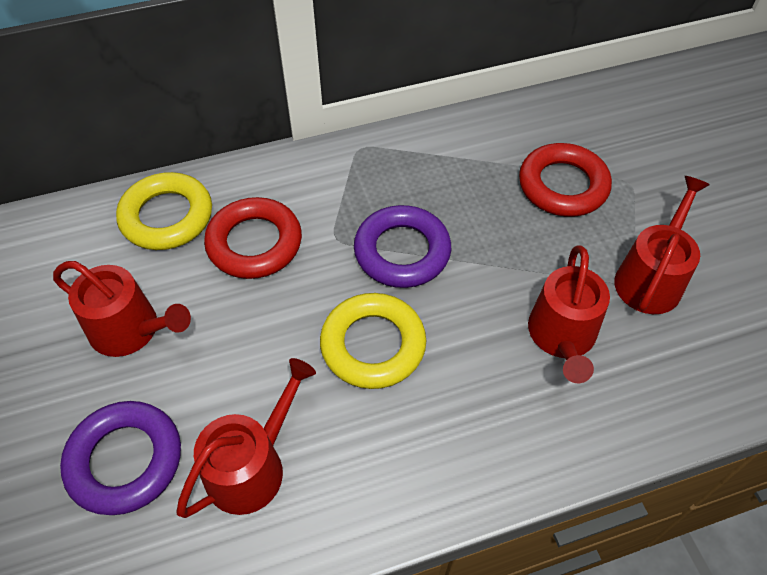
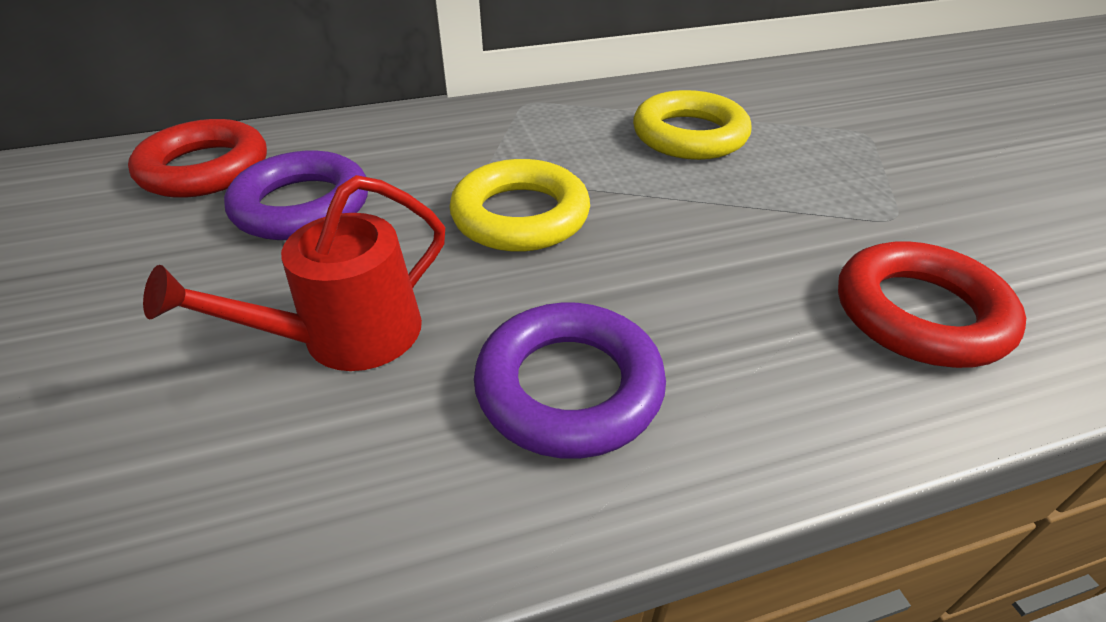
red watering can: 4 -> 1

